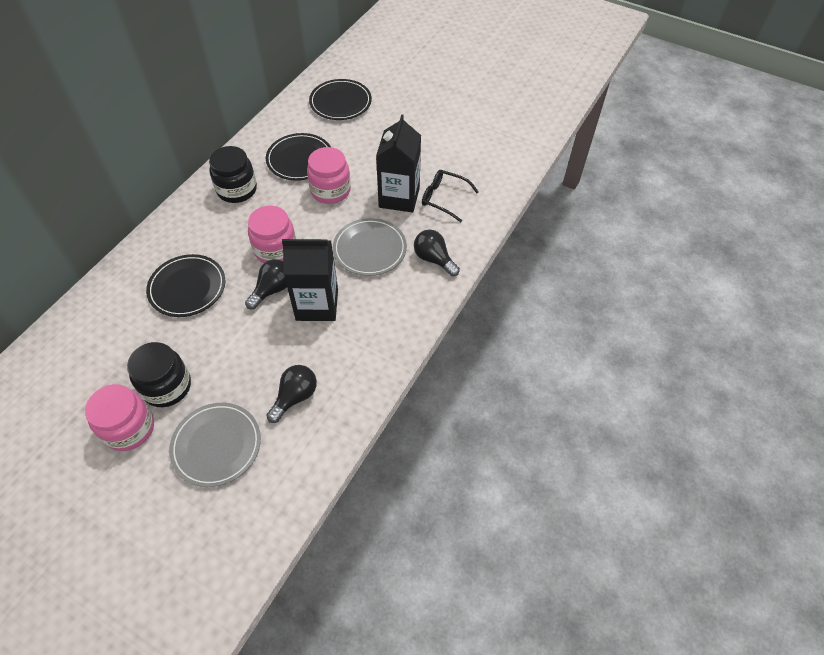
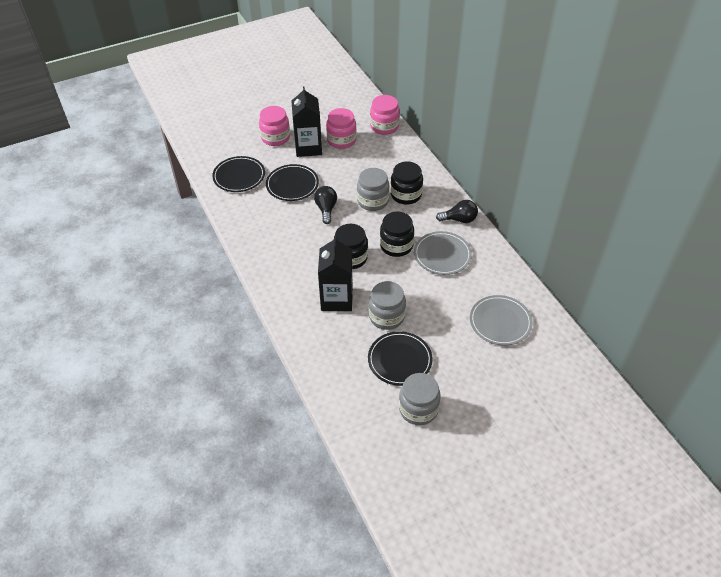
black glasses: 1 -> 0
black jar: 2 -> 3
black light bulb: 3 -> 2
grey jar: 0 -> 3

